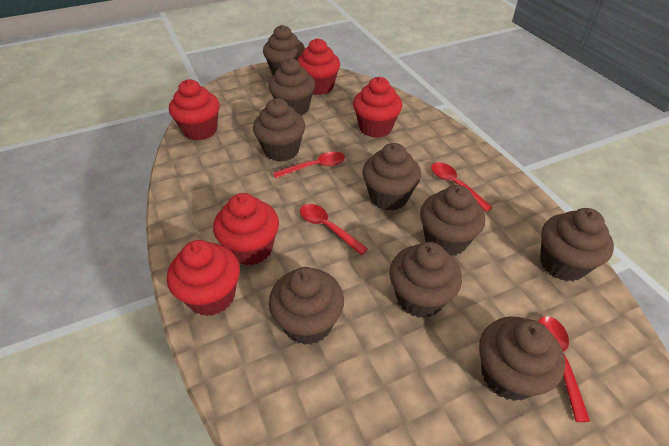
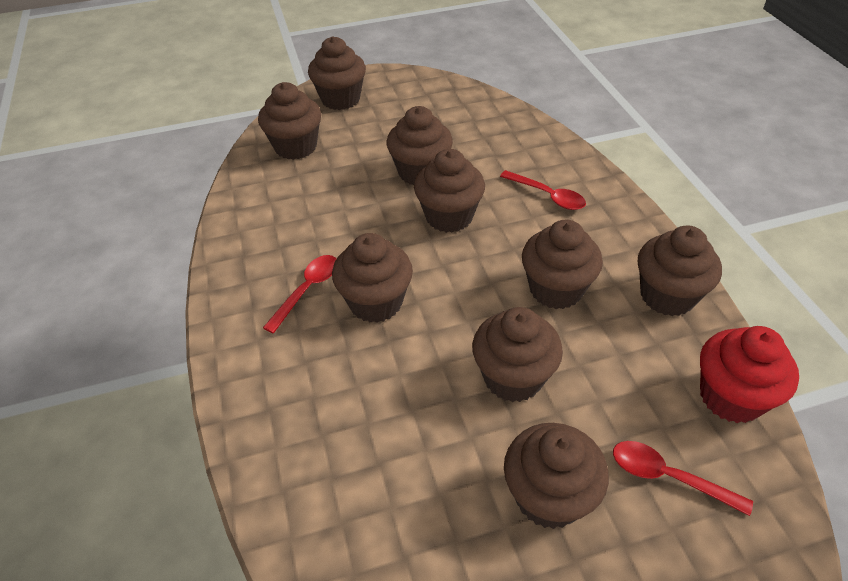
red cupcake: 5 -> 1
red spoon: 4 -> 3

